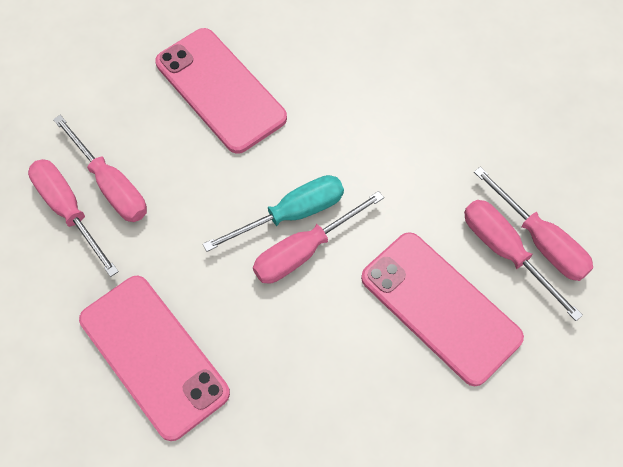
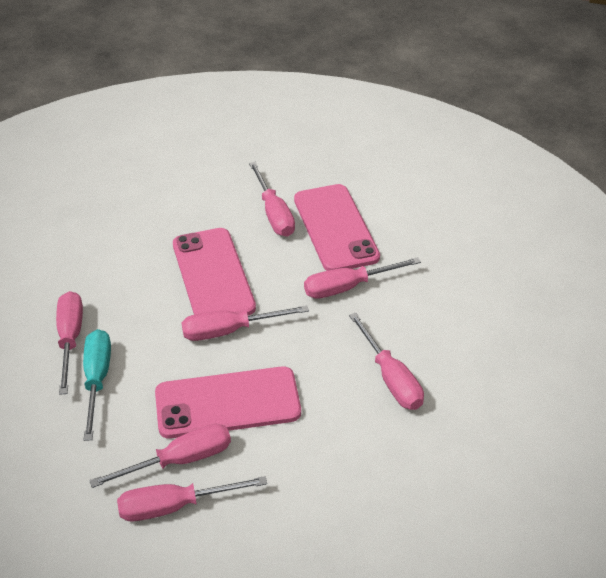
pink screwdriver: 5 -> 7

